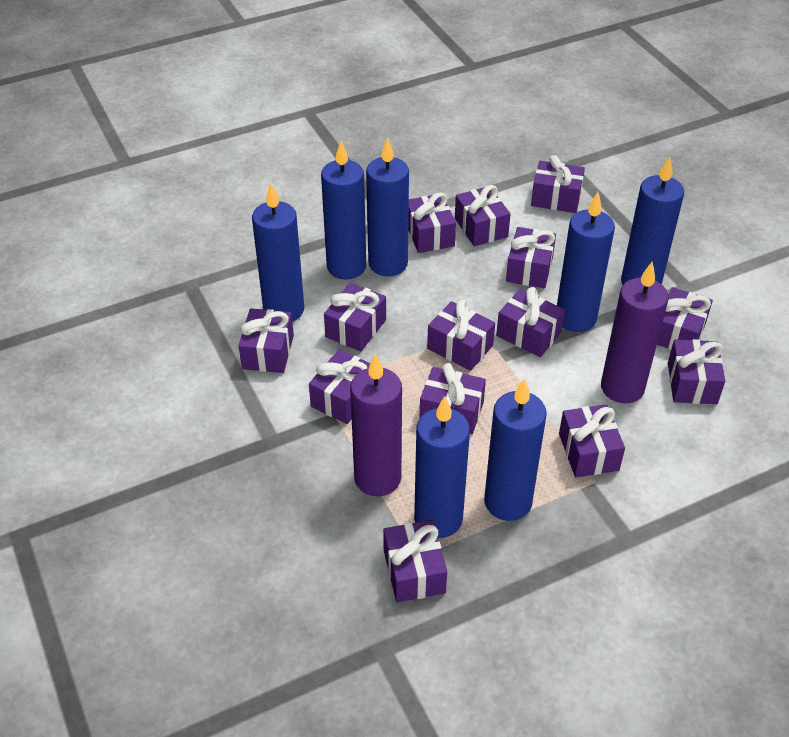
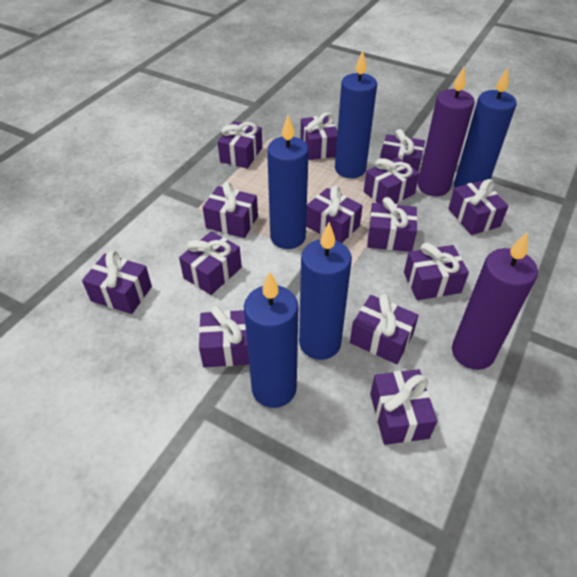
blue candle: 7 -> 5

